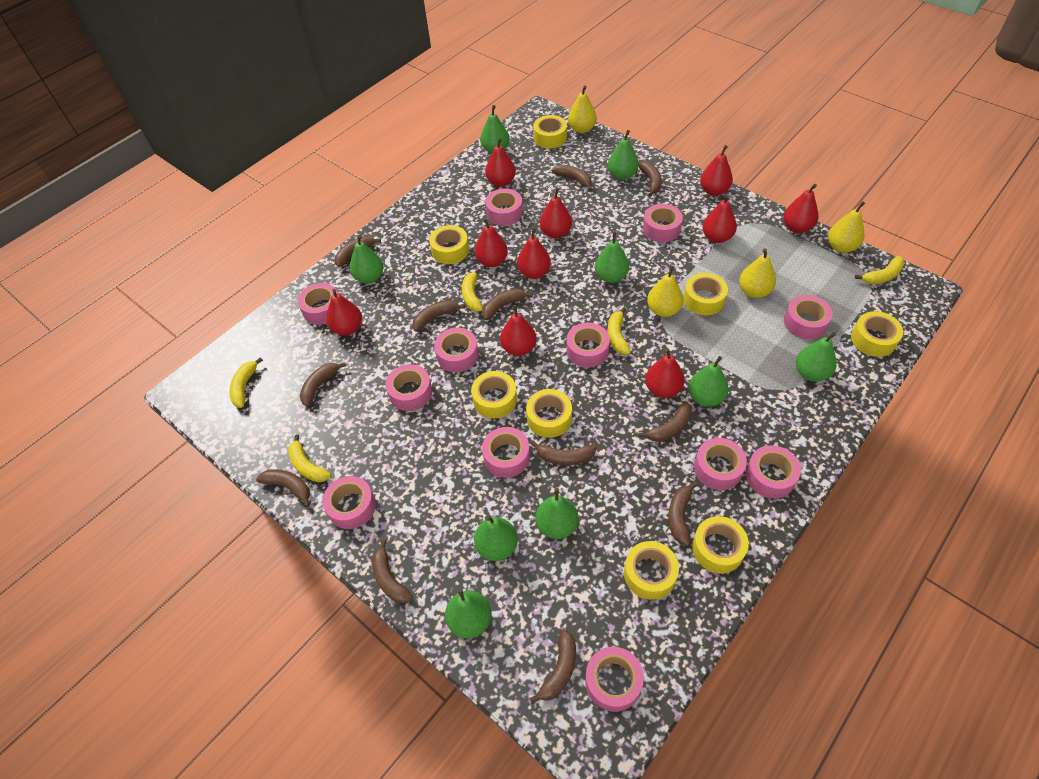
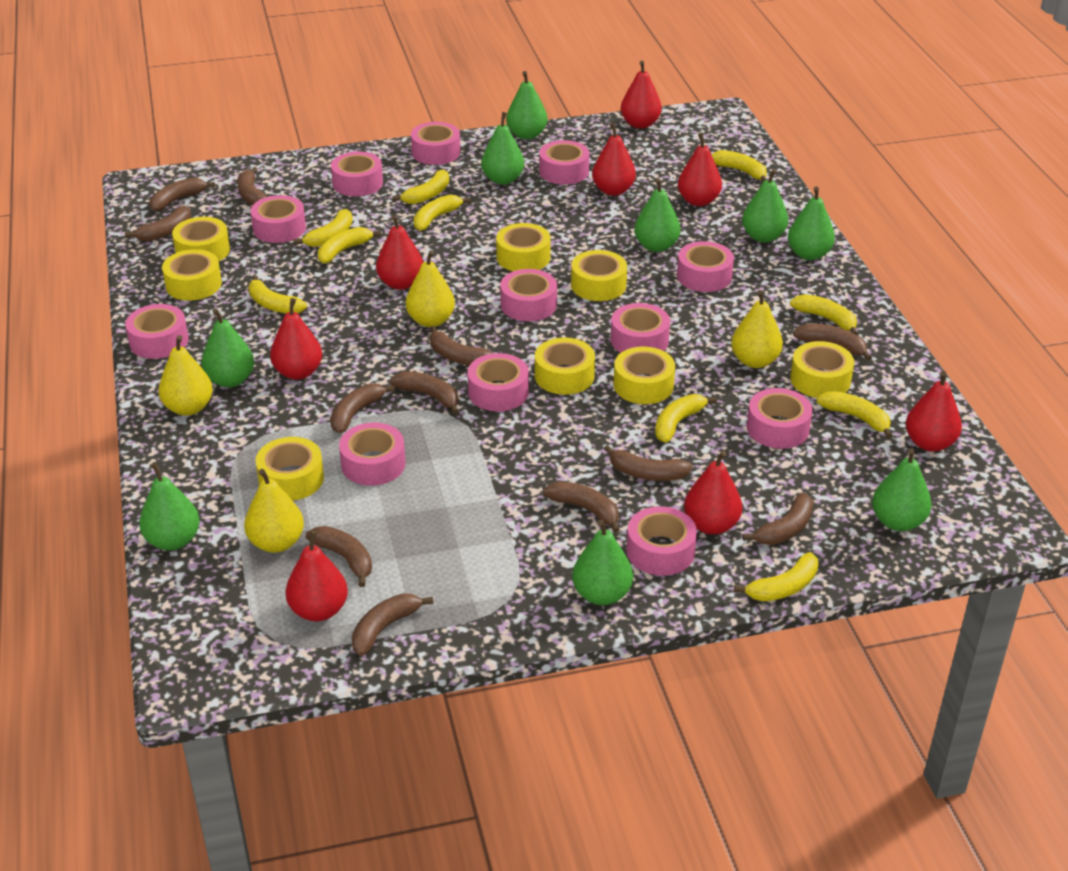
red pear: 10 -> 8
yellow banana: 5 -> 10

